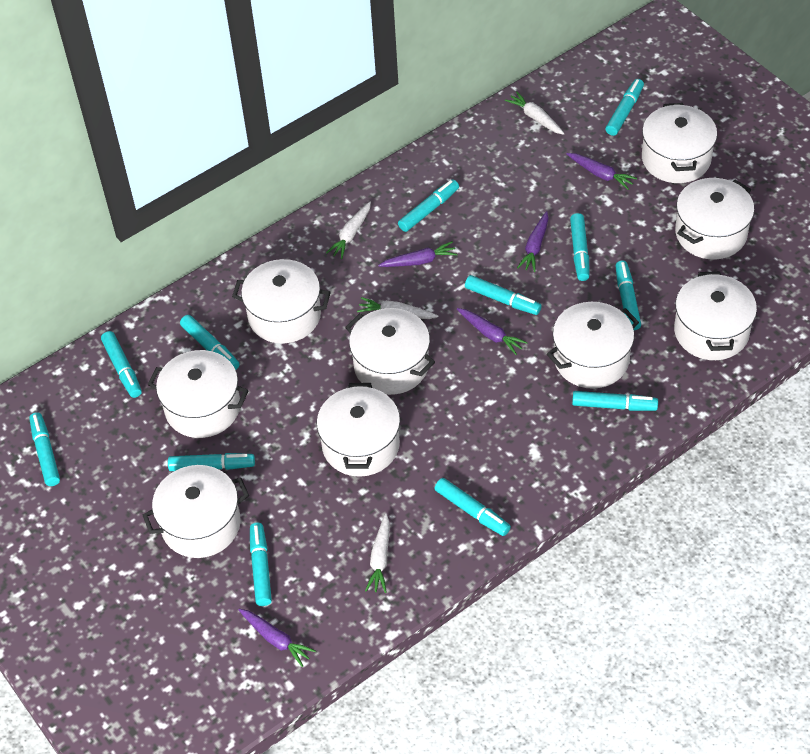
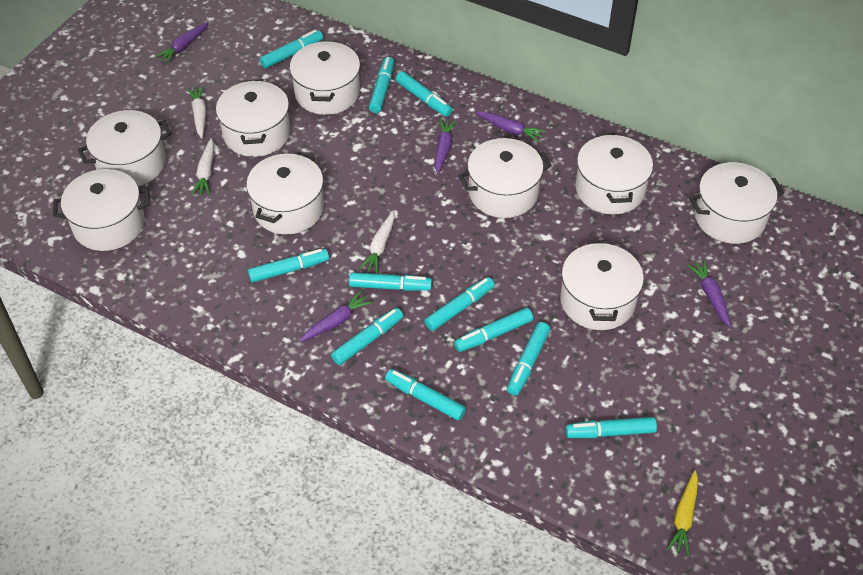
turquoise marker: 12 -> 11
white carrot: 4 -> 3
yellow carrot: 0 -> 1

